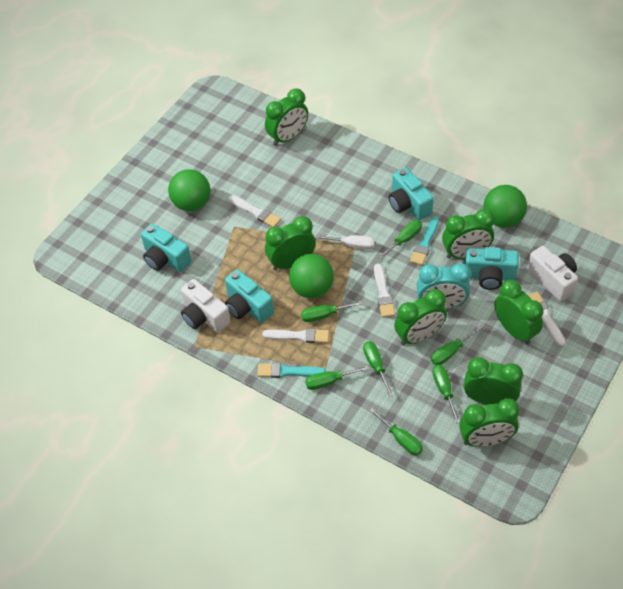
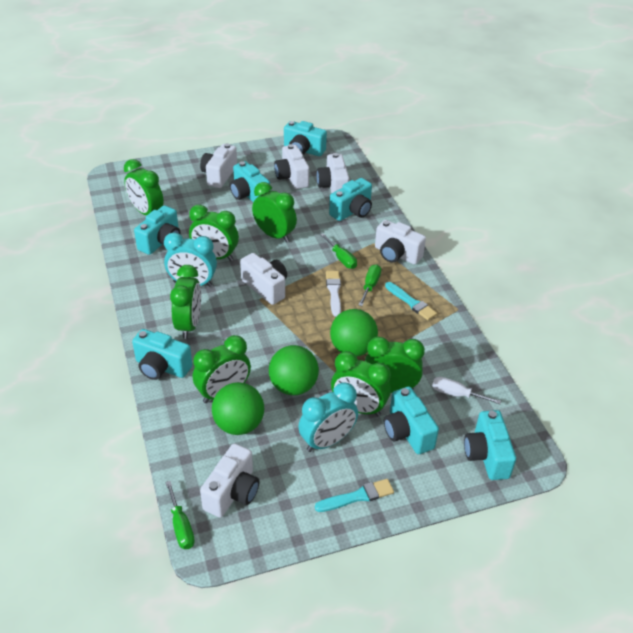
green screwdriver: 7 -> 3
turquoise camera: 4 -> 7
turquoise clock: 1 -> 2
white brush: 4 -> 1
white camera: 2 -> 6

